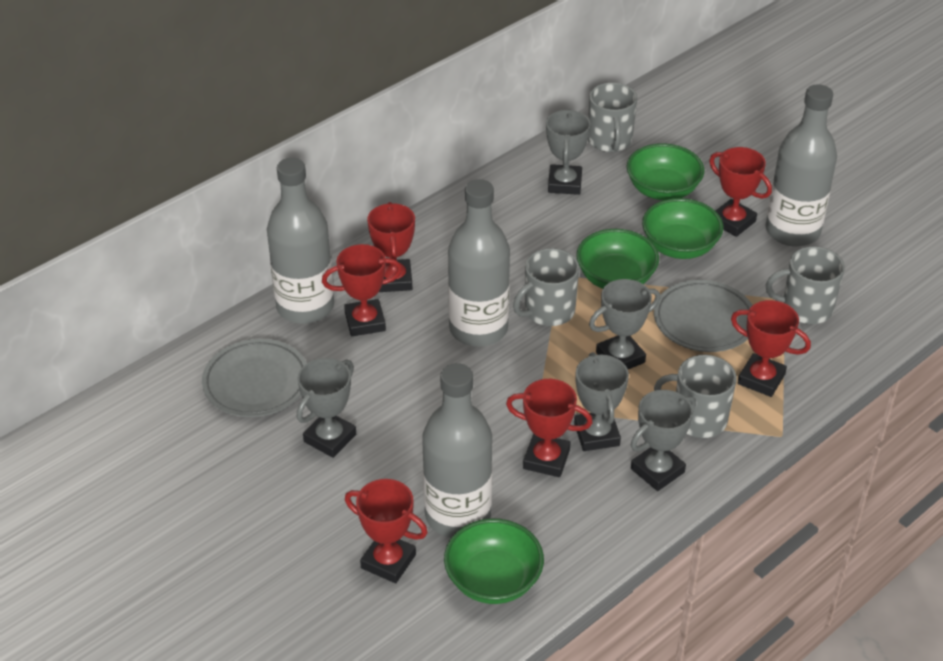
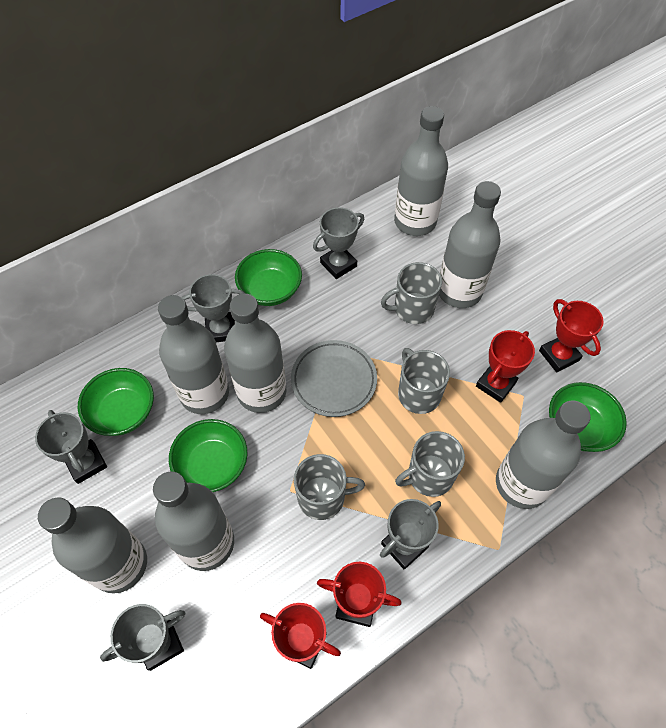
grey bottle: 4 -> 7
grey plate: 2 -> 1
red trophy: 6 -> 4

